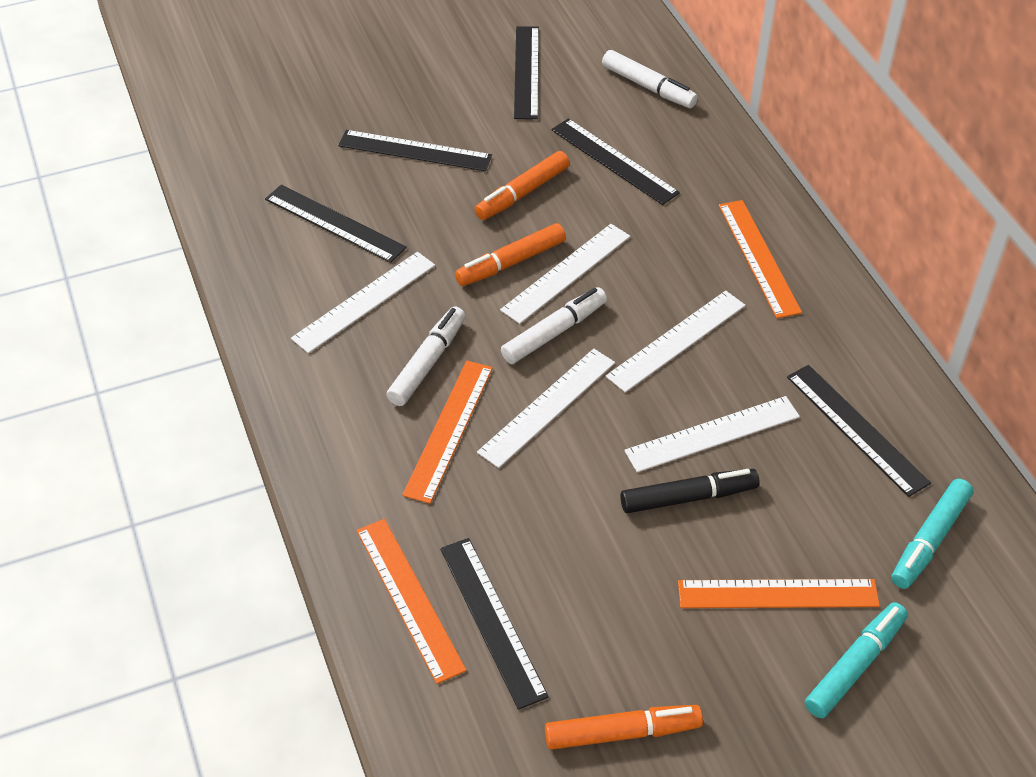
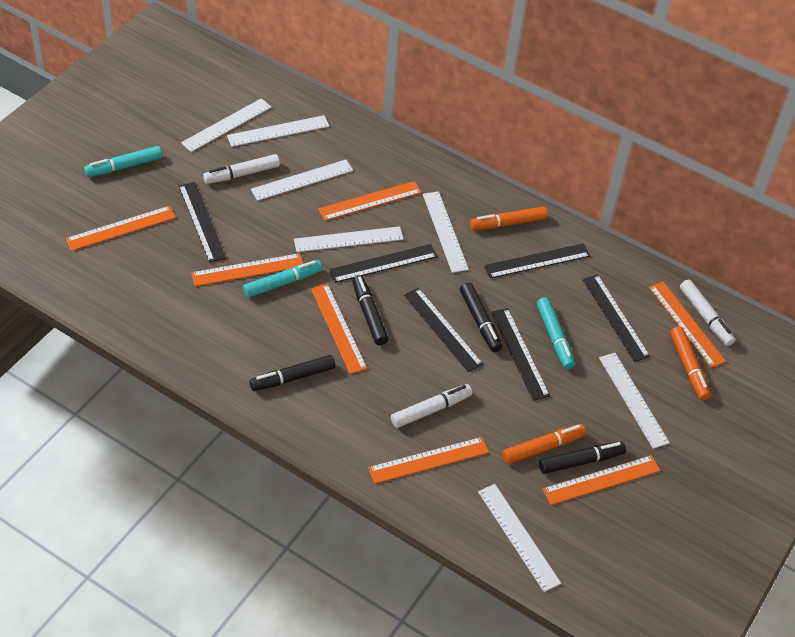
black marker: 1 -> 4
orange ruler: 4 -> 7
turquoise marker: 2 -> 3
white ruler: 5 -> 7

